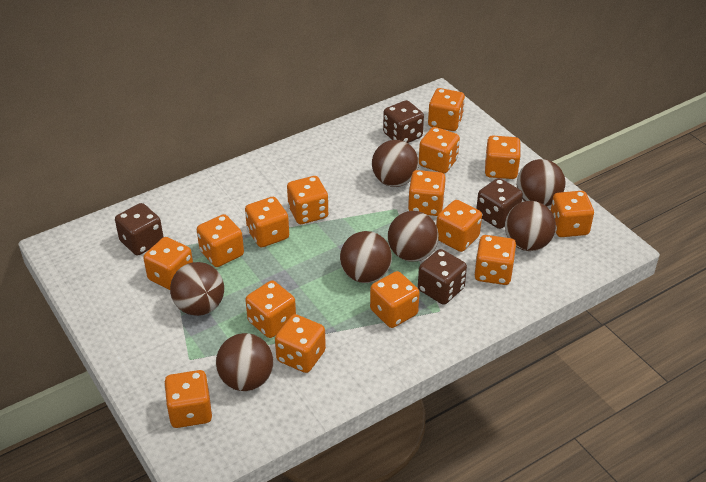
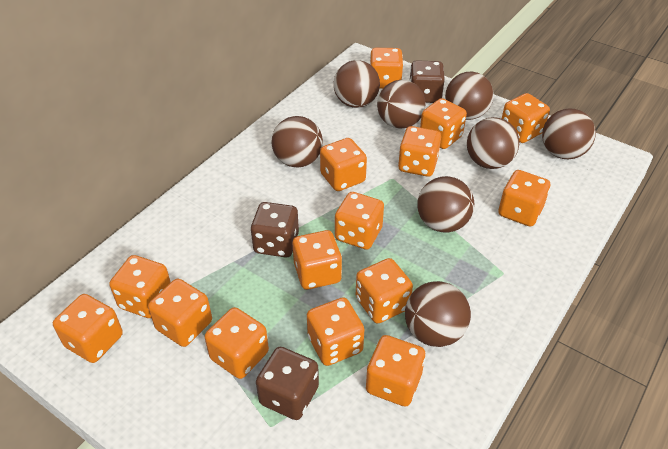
brown ball: 7 -> 8
brown dice: 4 -> 3

